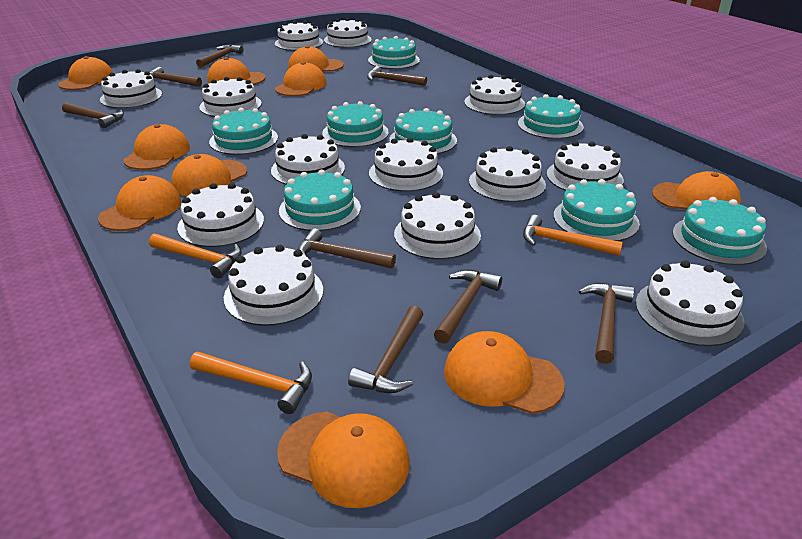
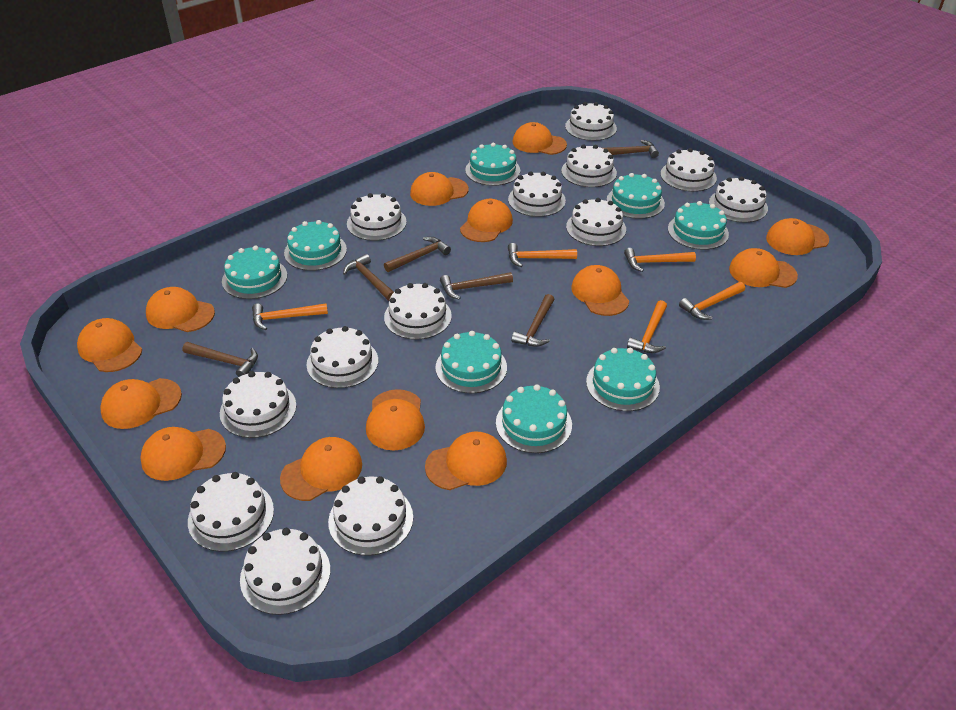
brown hammer: 8 -> 6
orange cap: 10 -> 13
orange hammer: 3 -> 5

